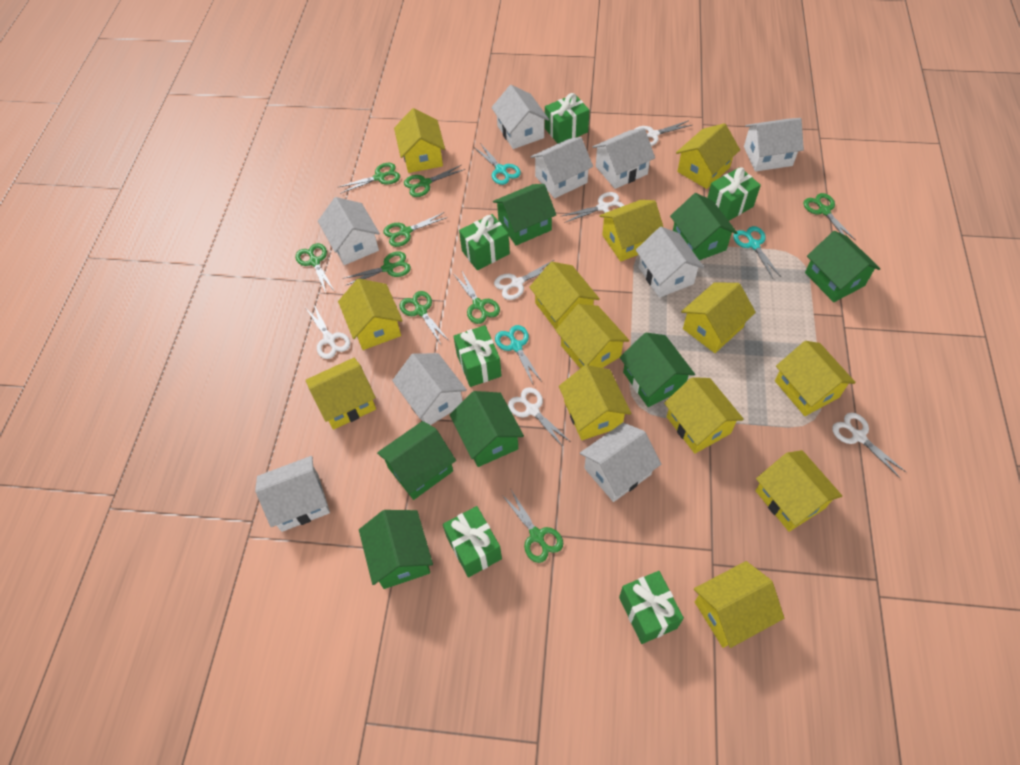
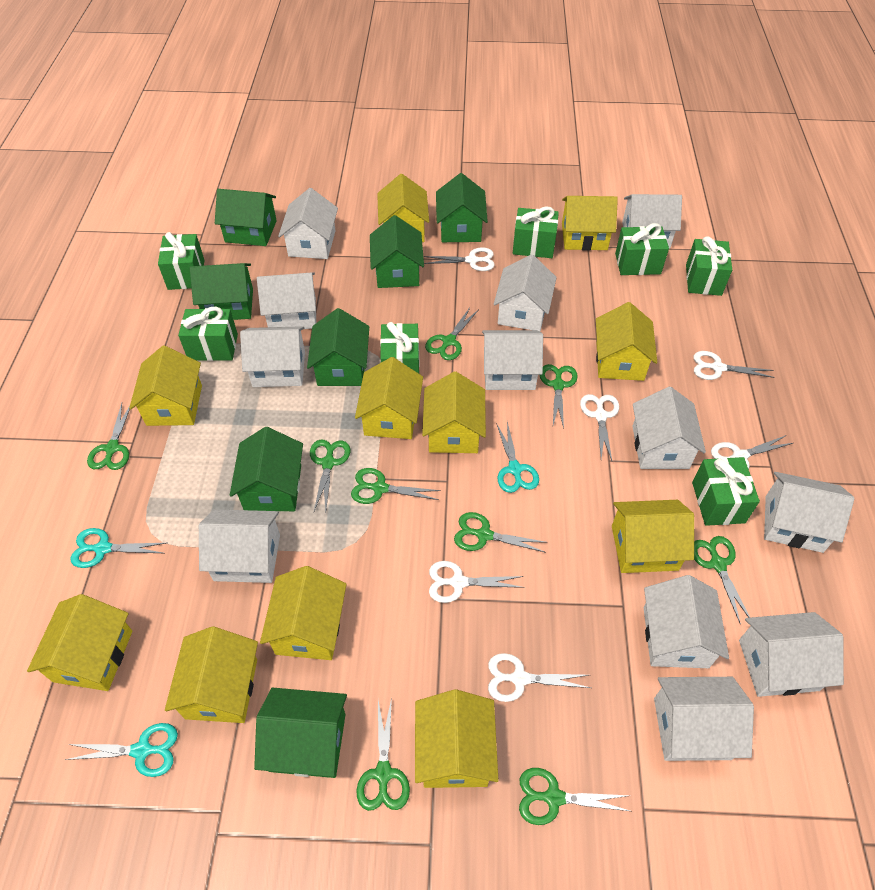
green gift: 6 -> 7
white house: 9 -> 12
yellow house: 13 -> 11

